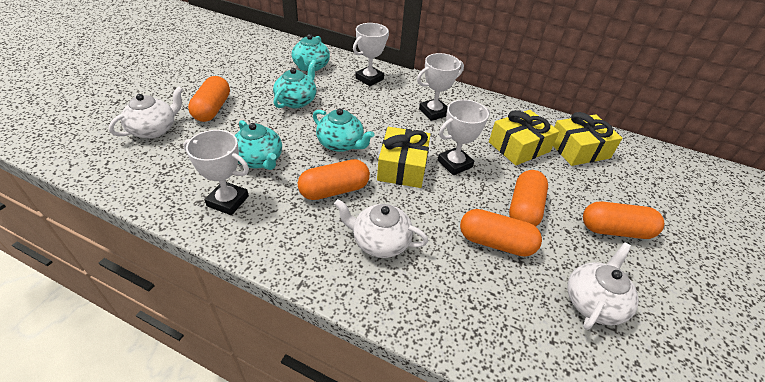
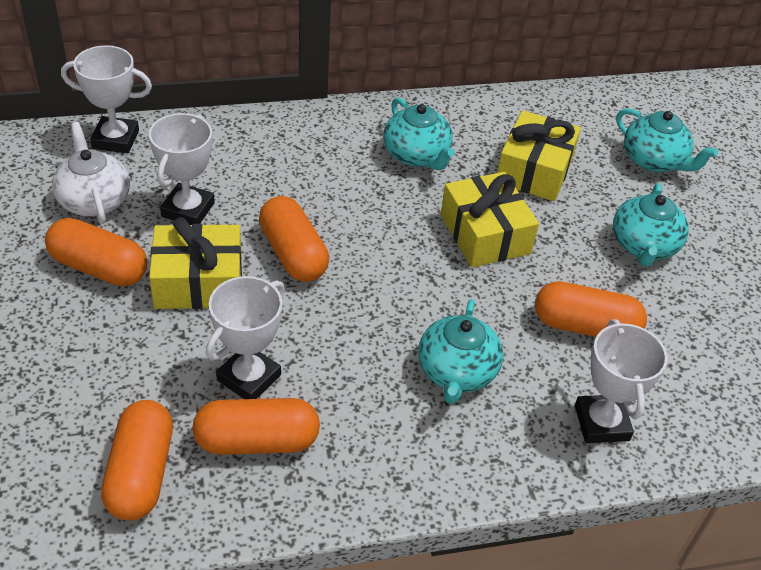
white teapot: 3 -> 1

